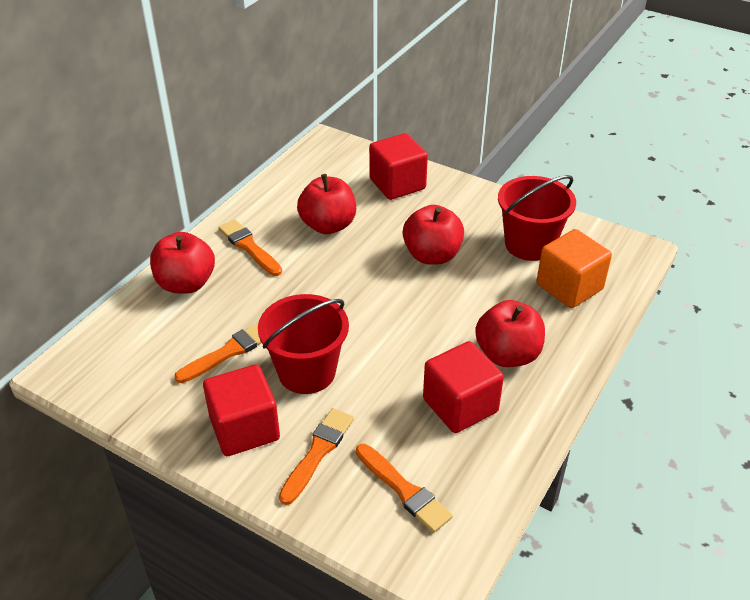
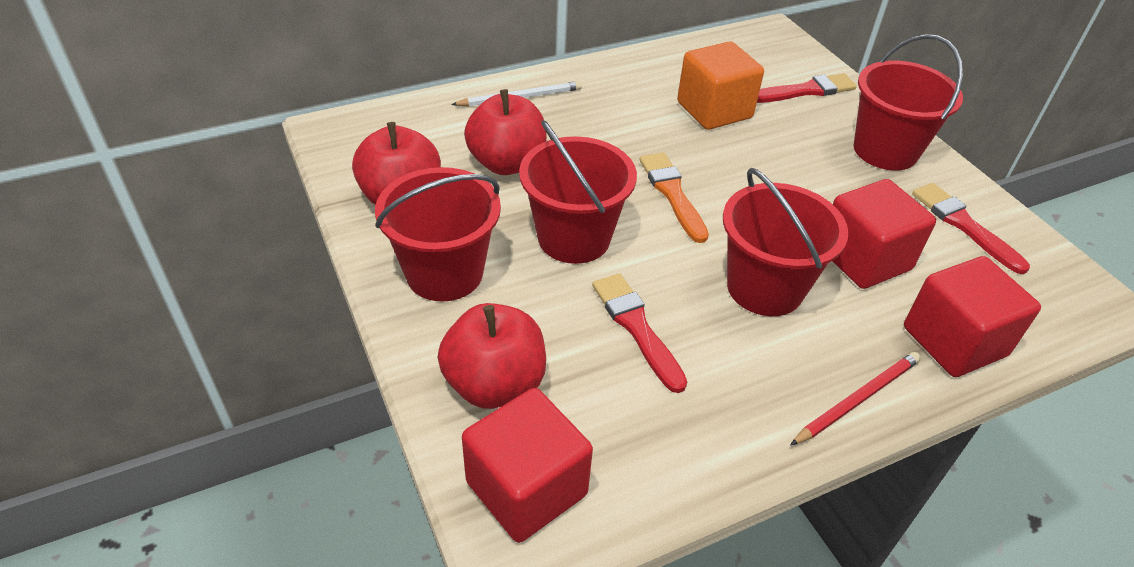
orange brush: 4 -> 1
red apple: 4 -> 3
red brush: 0 -> 3
red bucket: 2 -> 4
red pencil: 0 -> 1
white pencil: 0 -> 1

